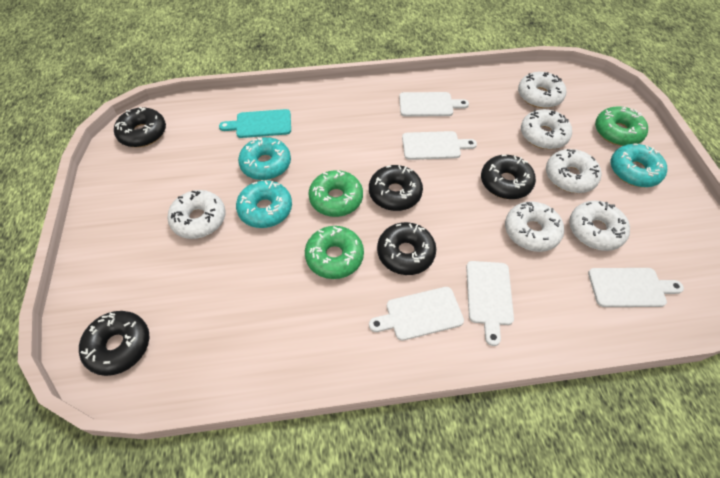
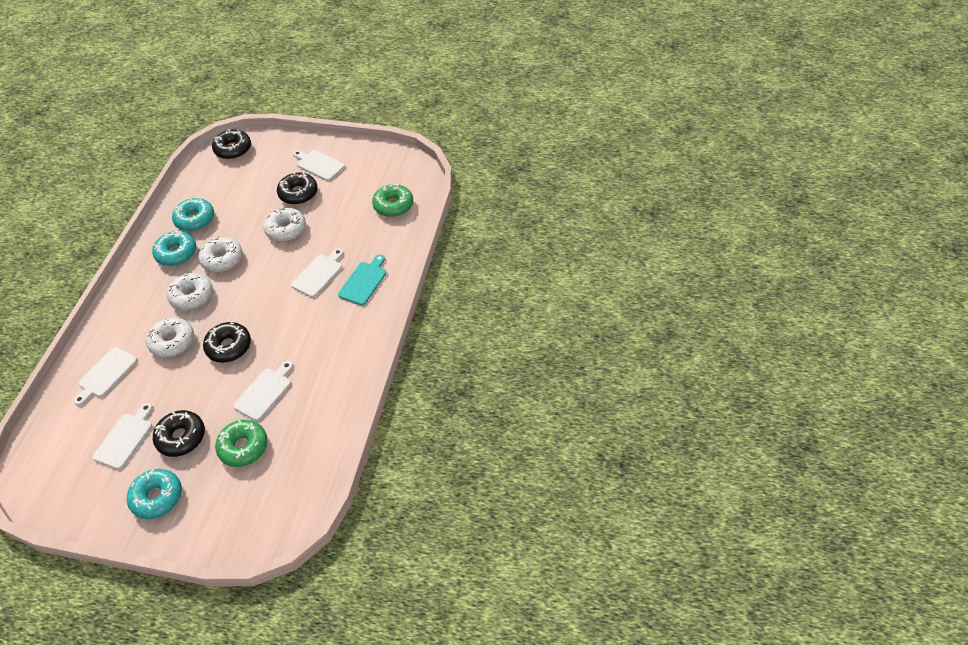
black donut: 5 -> 4
green donut: 3 -> 2
white donut: 6 -> 4

